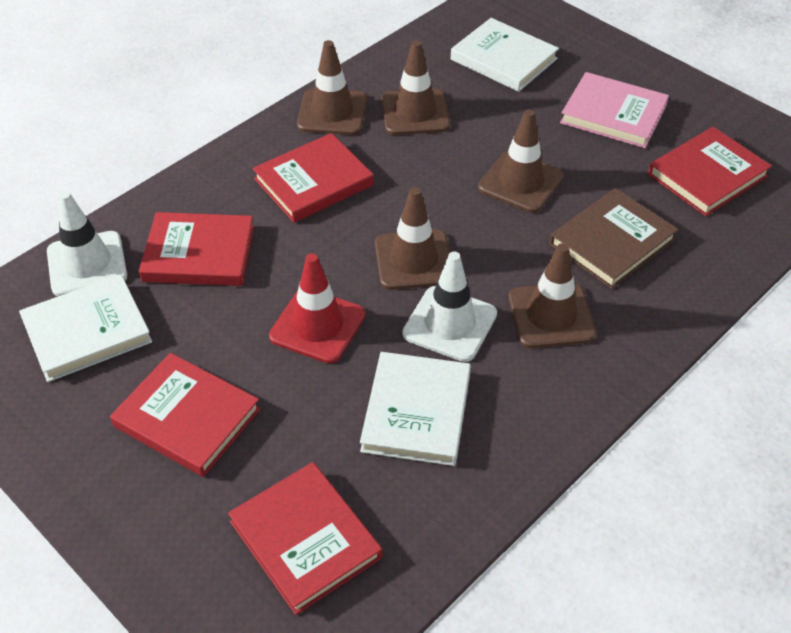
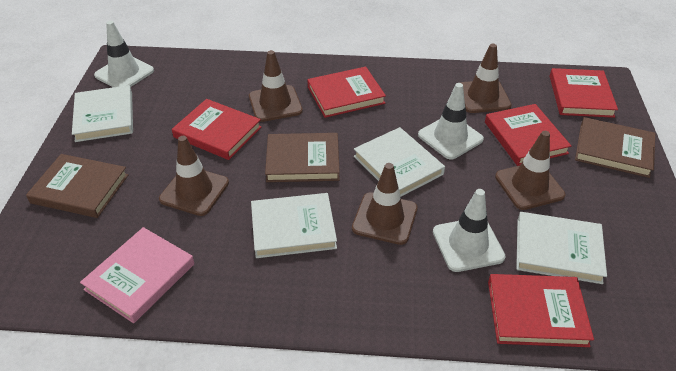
brown book: 1 -> 3
red traffic cone: 1 -> 0
white book: 3 -> 4
white traffic cone: 2 -> 3

